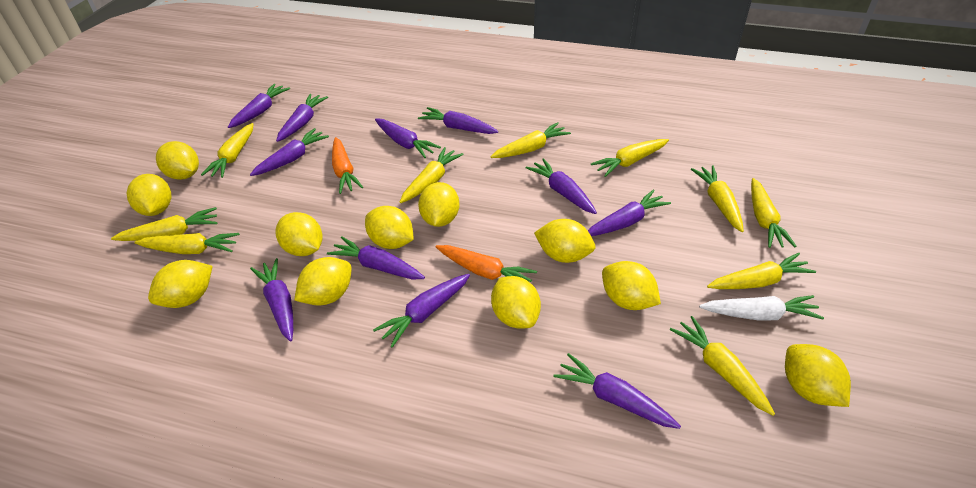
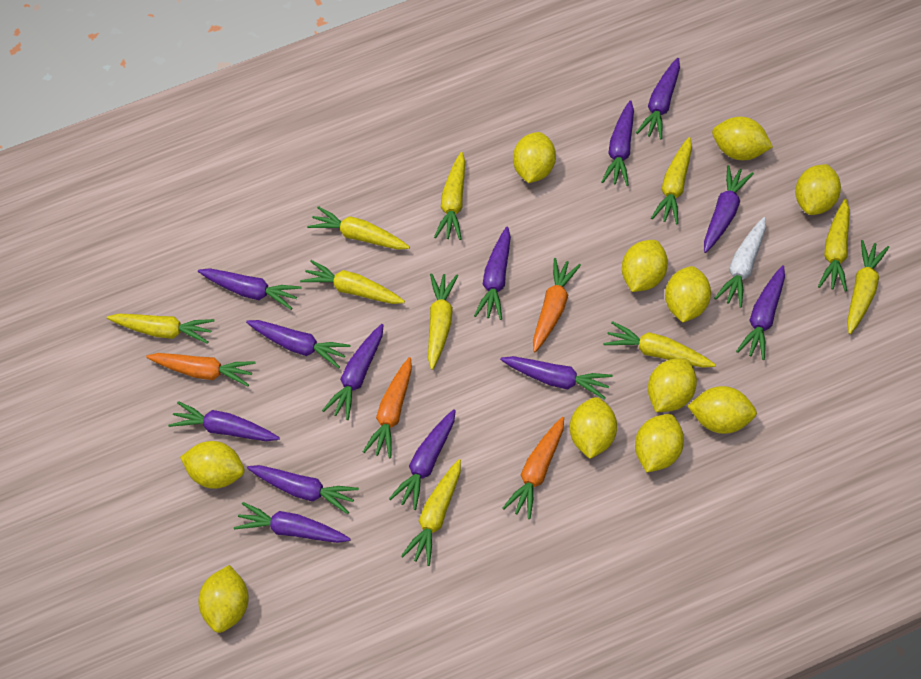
orange carrot: 2 -> 4
purple carrot: 11 -> 13

